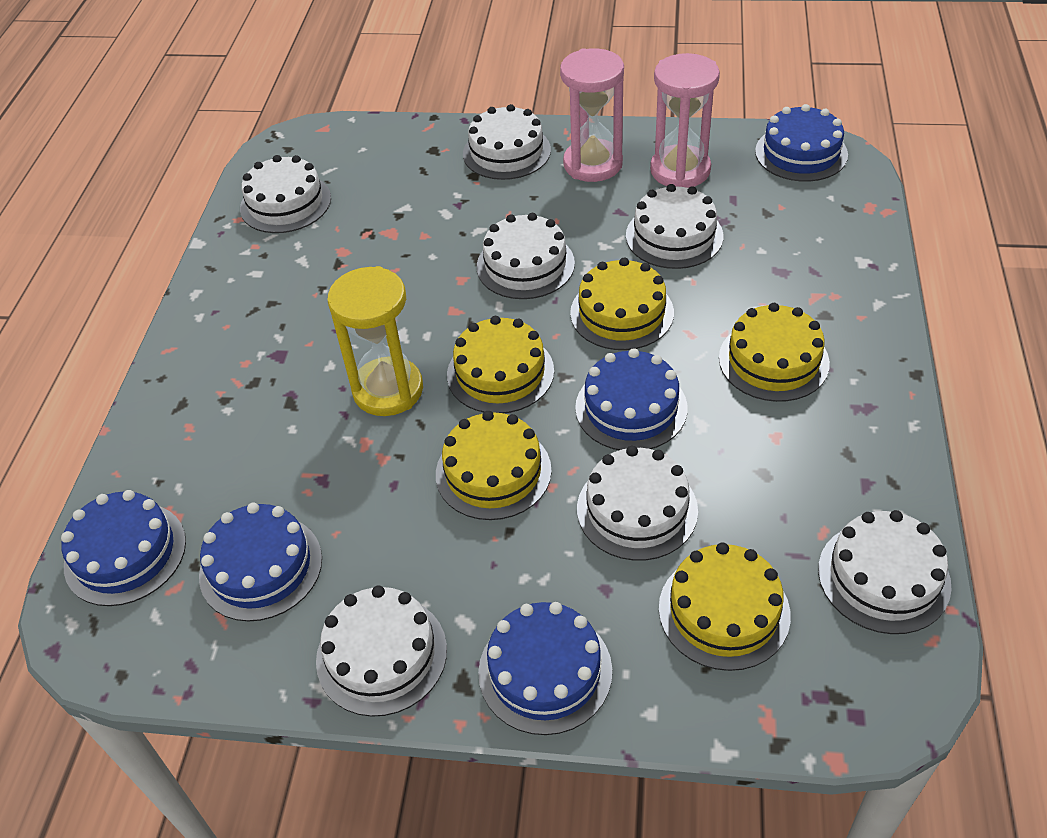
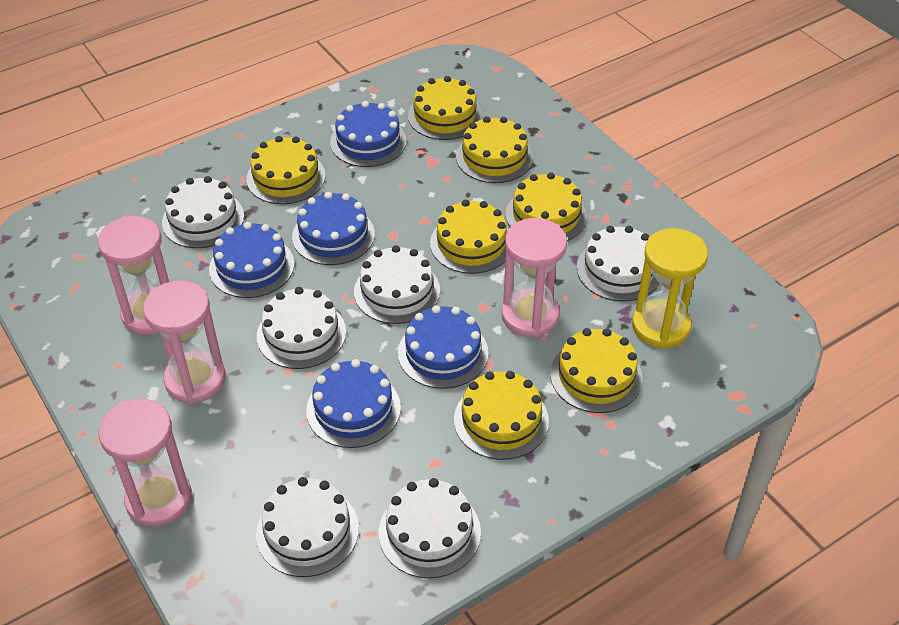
pink hourglass: 2 -> 4
white cake: 7 -> 6
yellow cake: 5 -> 7

